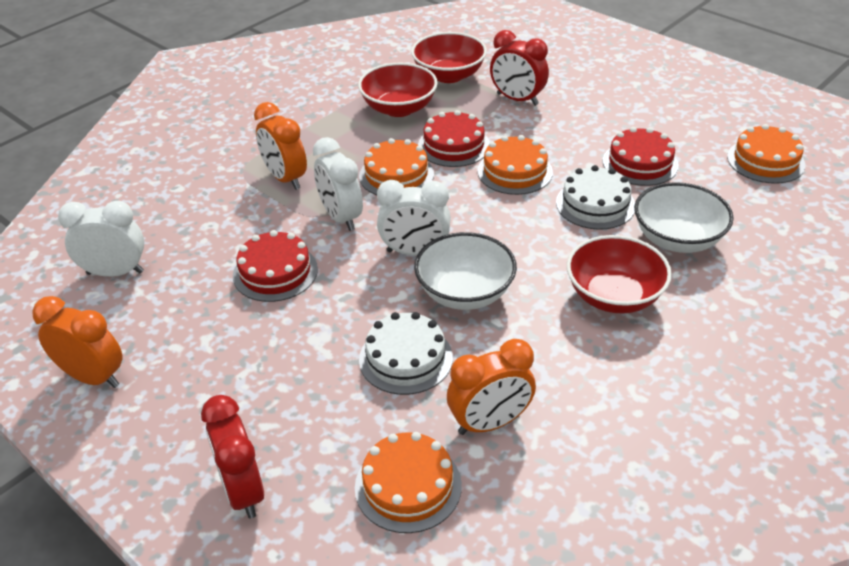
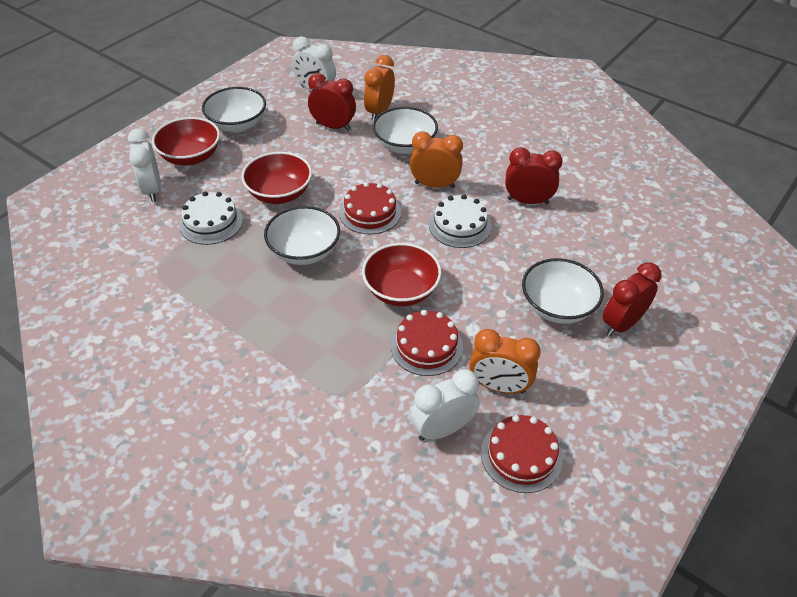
orange cake: 4 -> 0
red clock: 2 -> 3
white bowl: 2 -> 4

